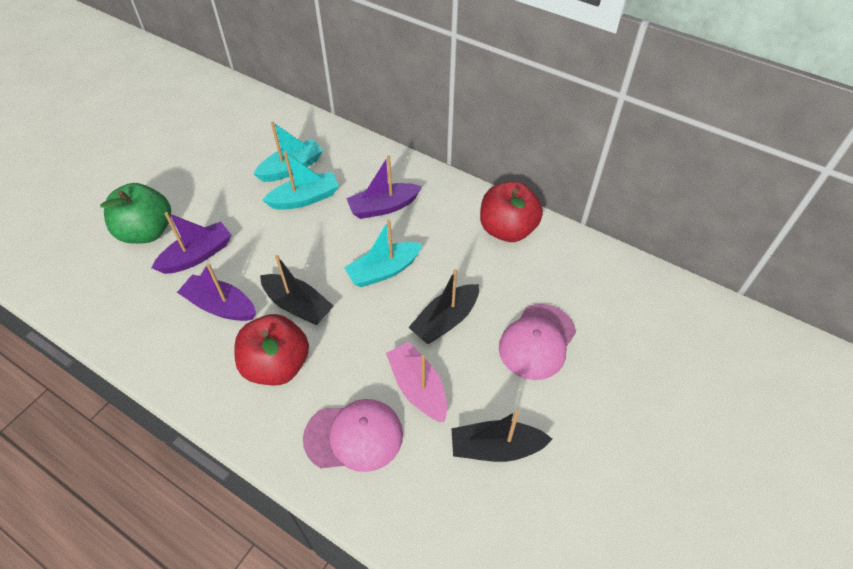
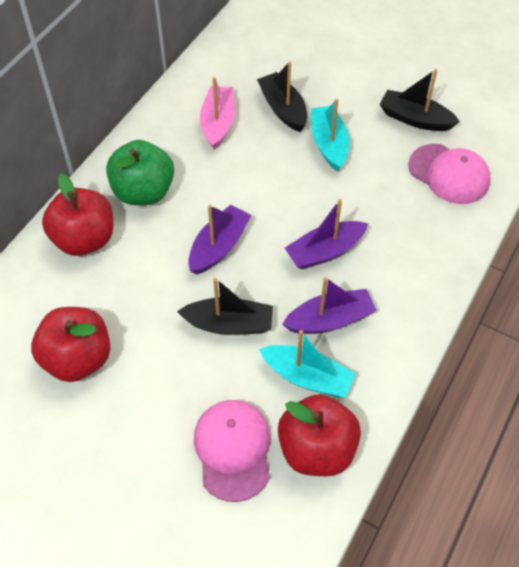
red apple: 2 -> 3
turquoise boat: 3 -> 2

